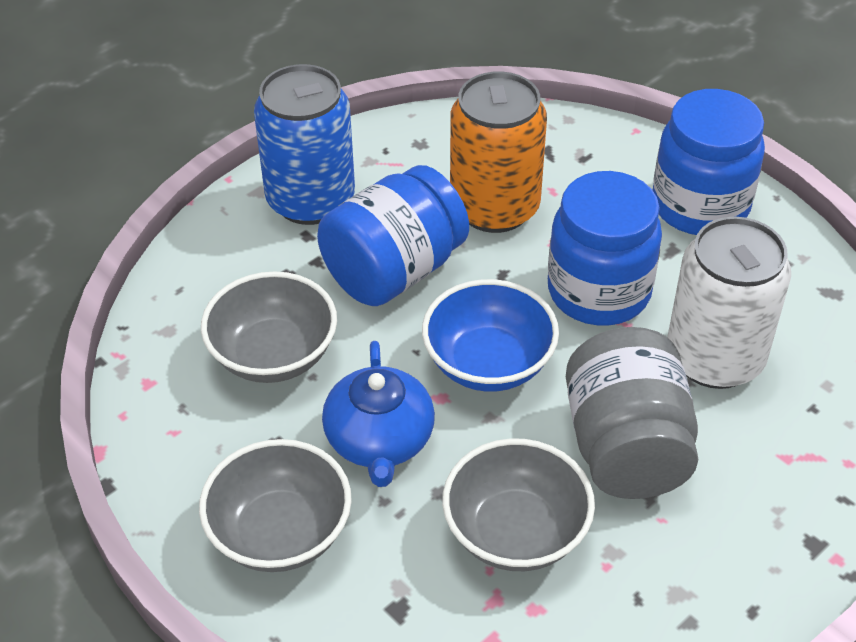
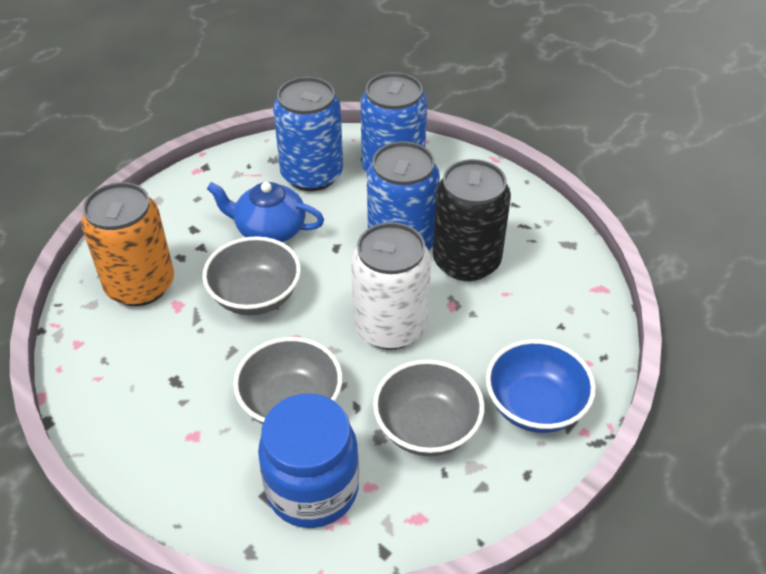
black can: 0 -> 1
blue can: 1 -> 3
blue jar: 3 -> 1
grey jar: 1 -> 0

